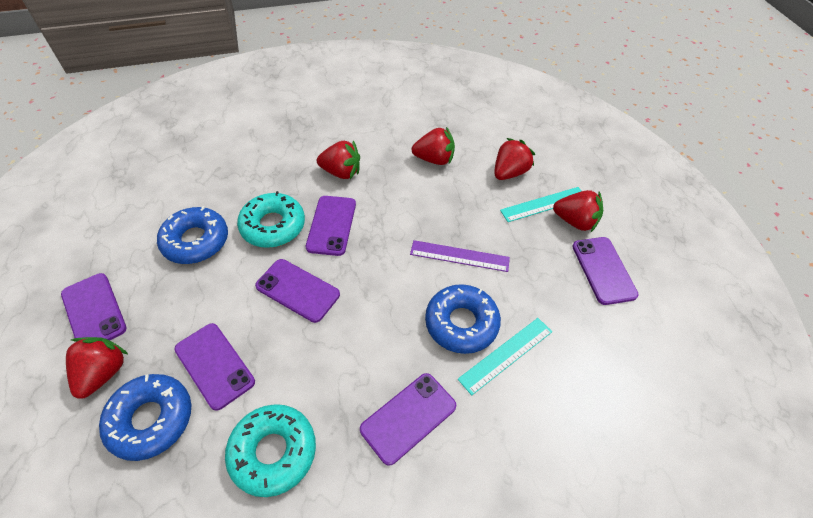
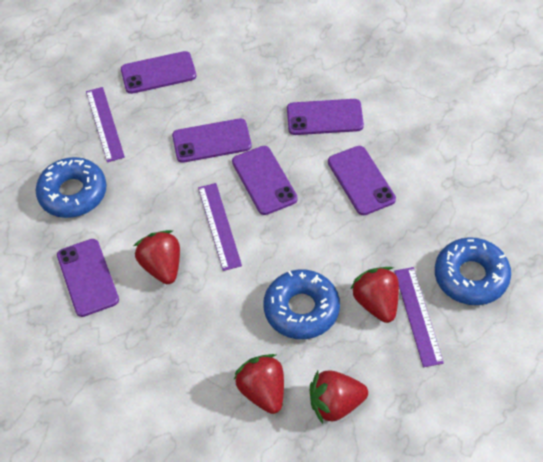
purple ruler: 1 -> 3
red strawberry: 5 -> 4
turquoise donut: 2 -> 0
turquoise ruler: 2 -> 0

